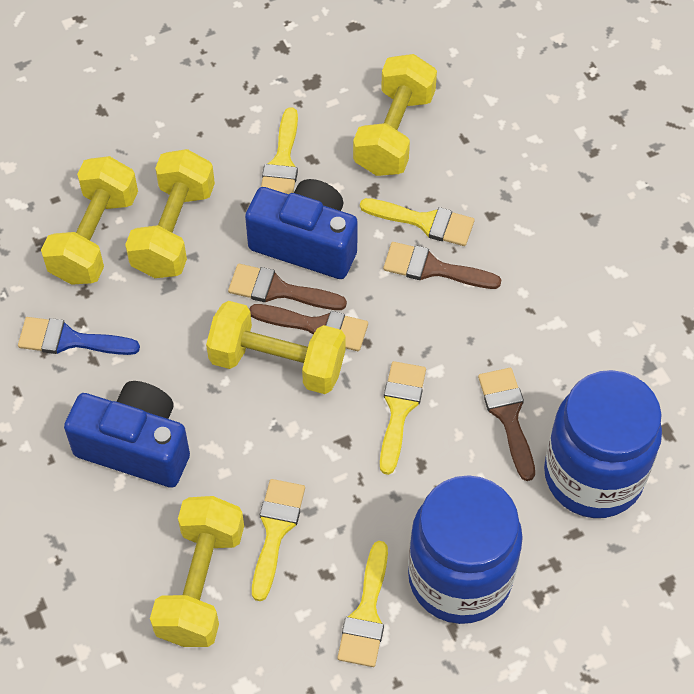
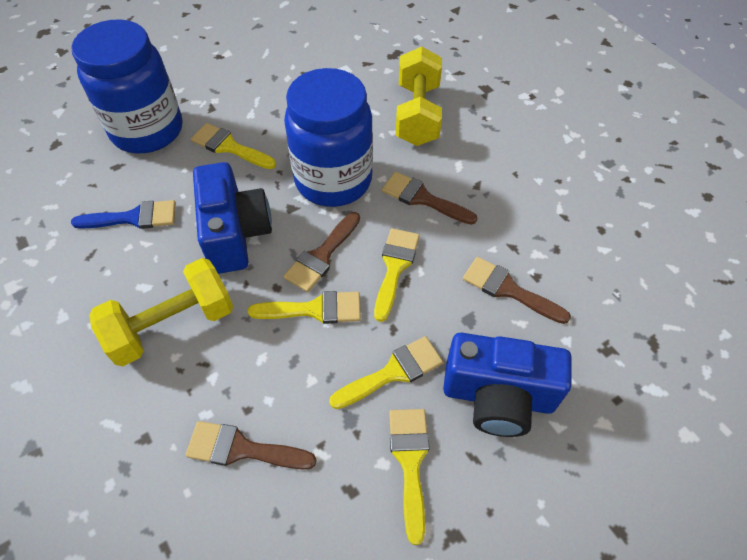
yellow dumbbell: 5 -> 2

